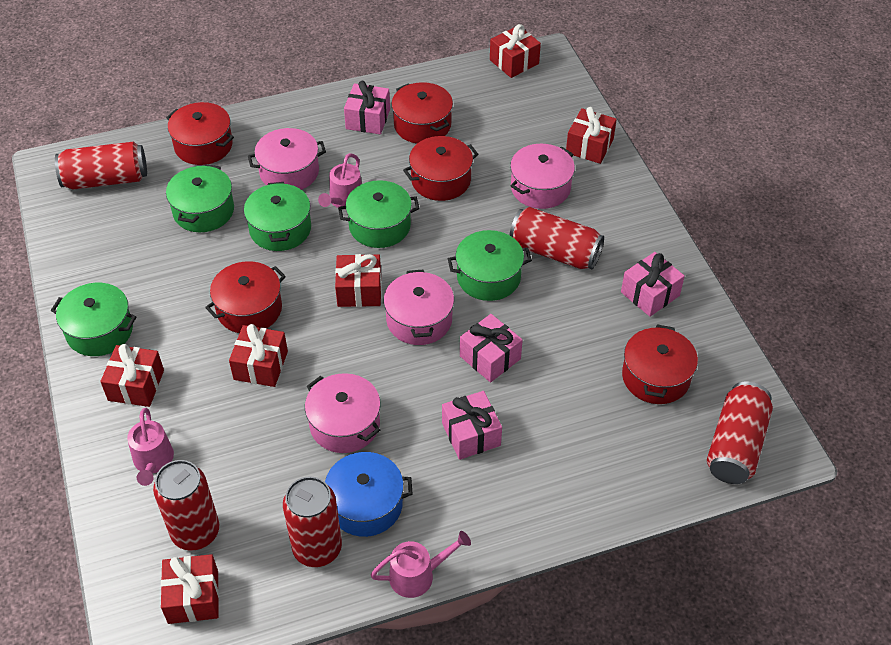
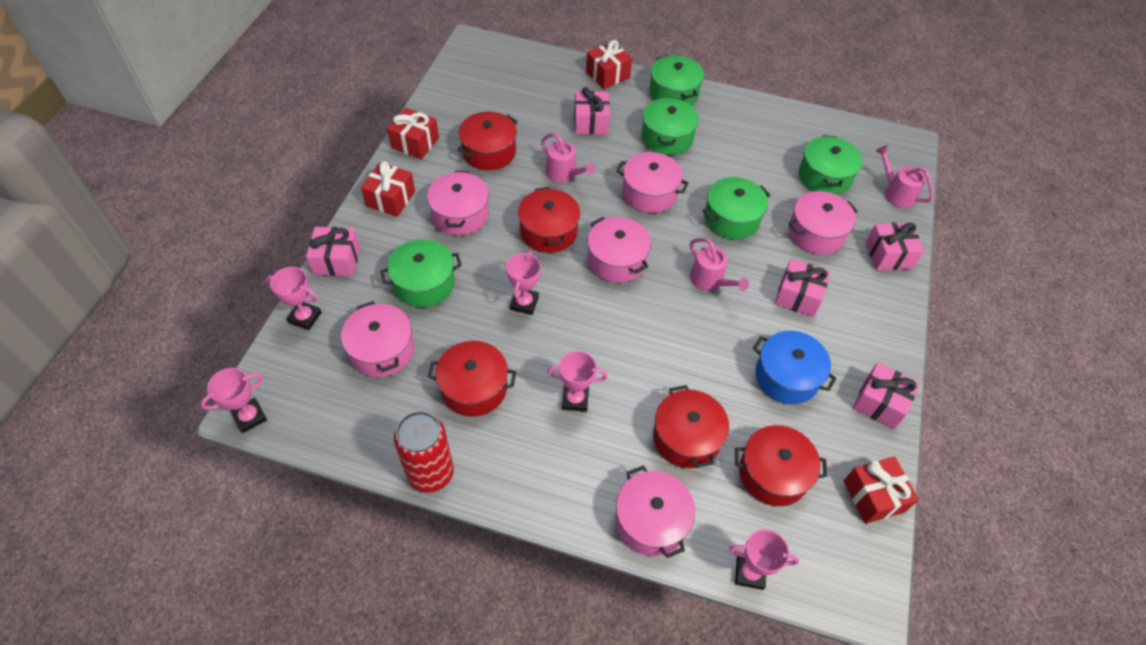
pink gift: 4 -> 5
pink pot: 4 -> 6
pink trophy: 0 -> 5
red can: 5 -> 1
red gift: 6 -> 4

